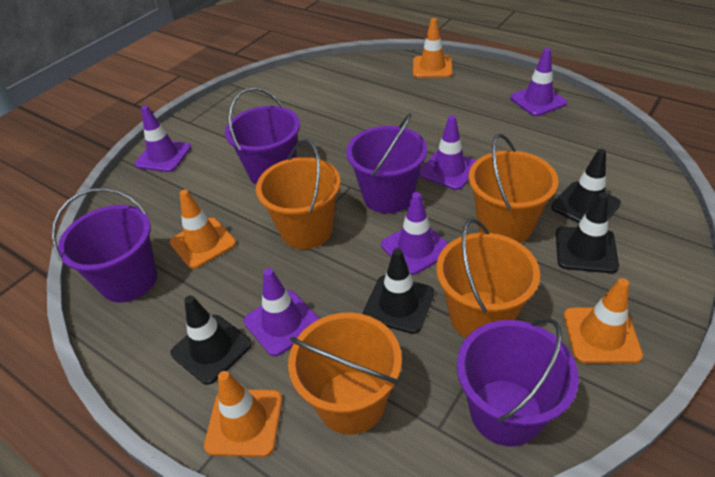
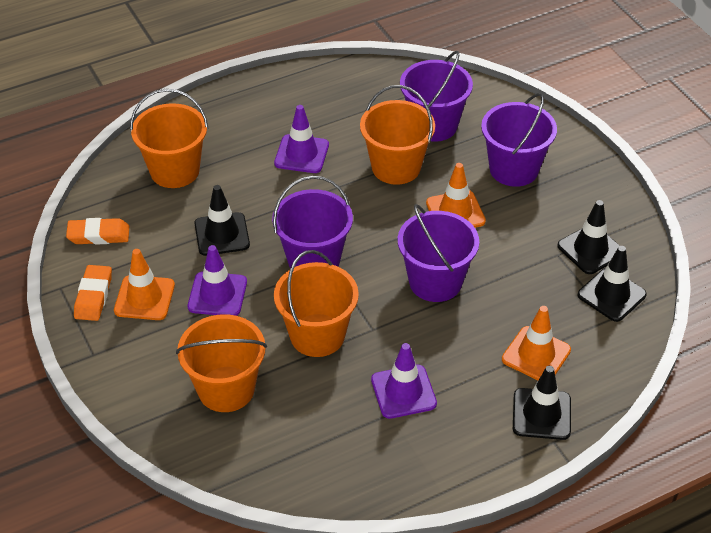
orange eraser: 0 -> 2
orange traffic cone: 4 -> 3
purple traffic cone: 5 -> 3

